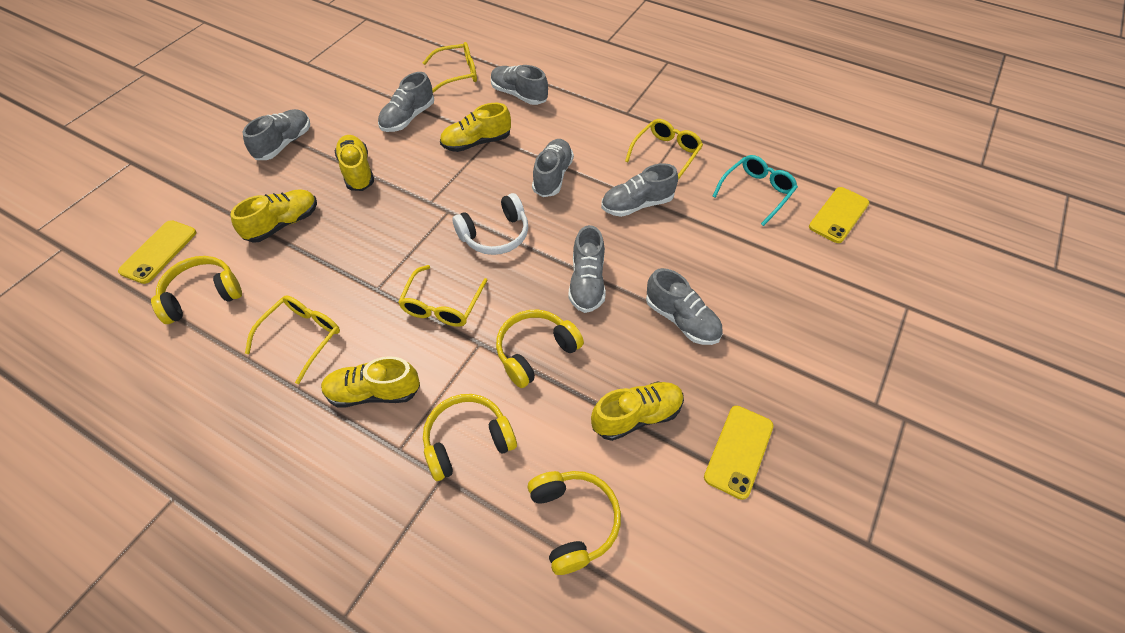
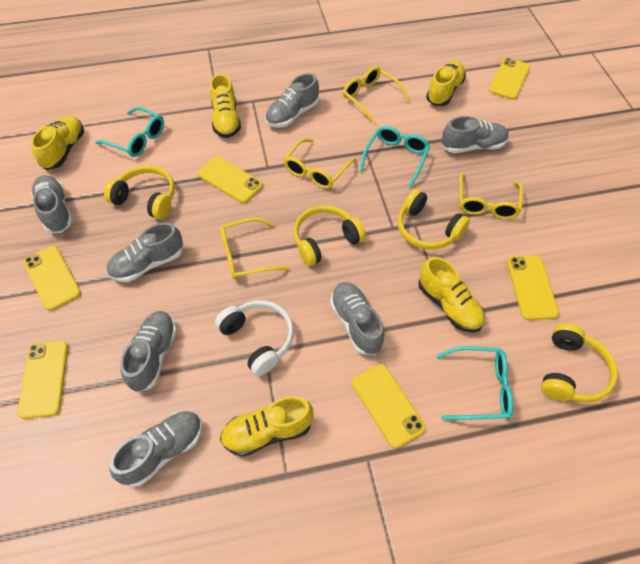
turquoise glasses: 1 -> 3
yellow phone: 3 -> 6

